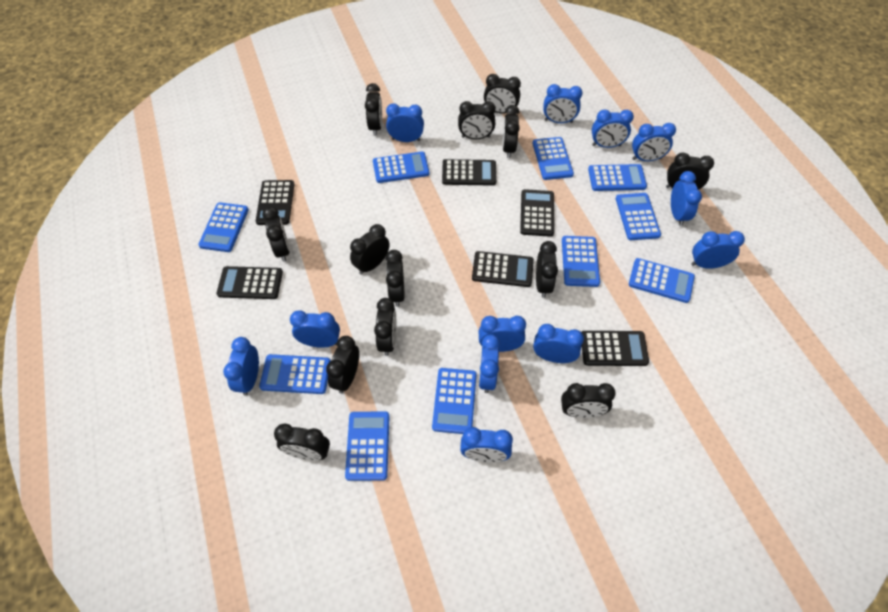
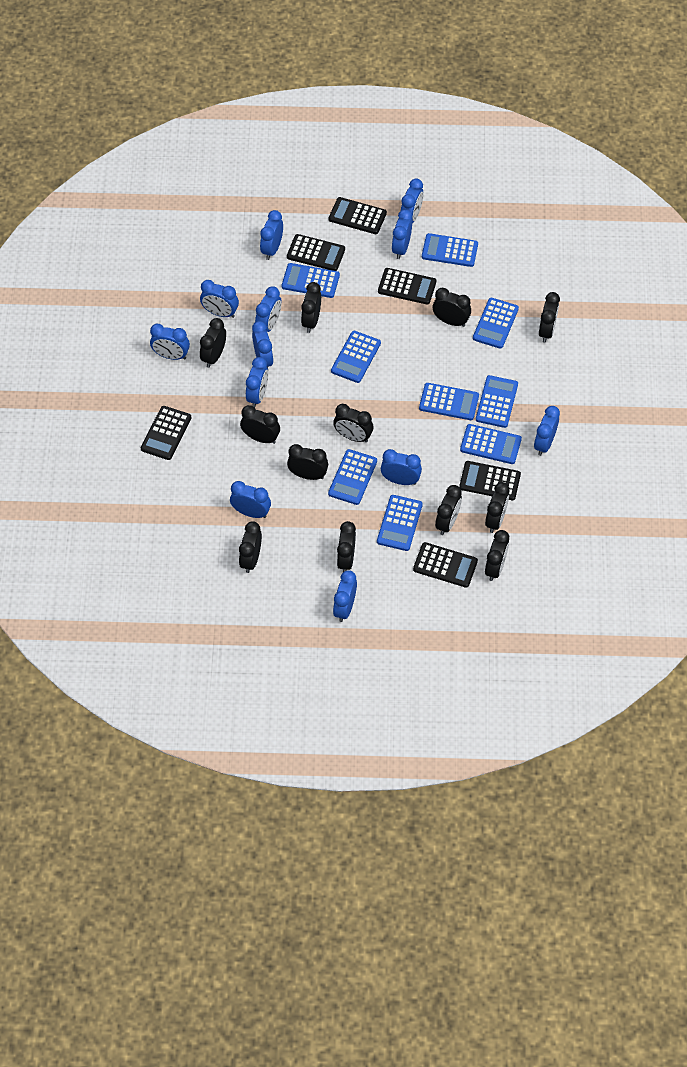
black clock: 13 -> 12
blue calculator: 10 -> 9

